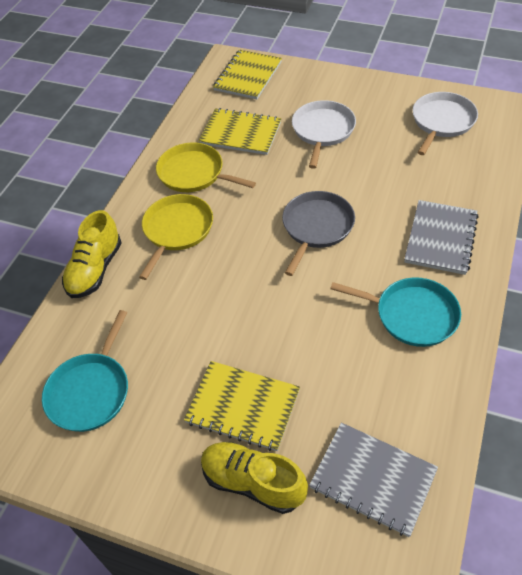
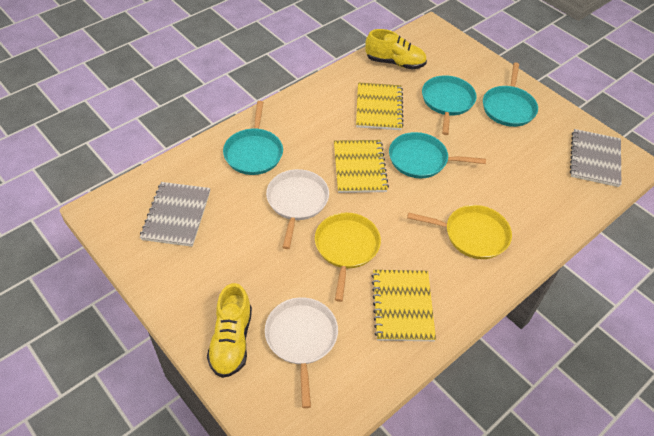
grey pan: 1 -> 0
turquoise pan: 2 -> 4

